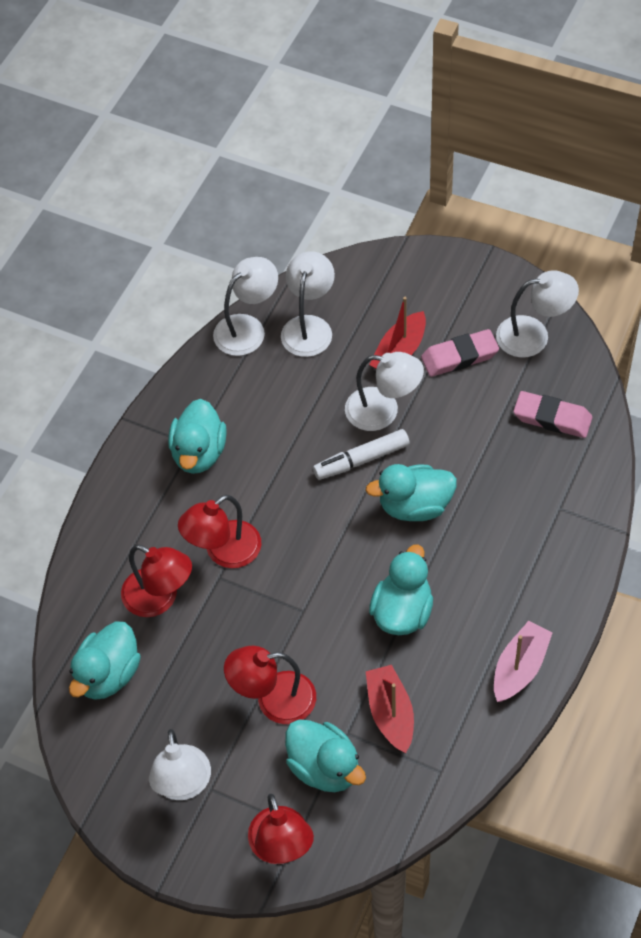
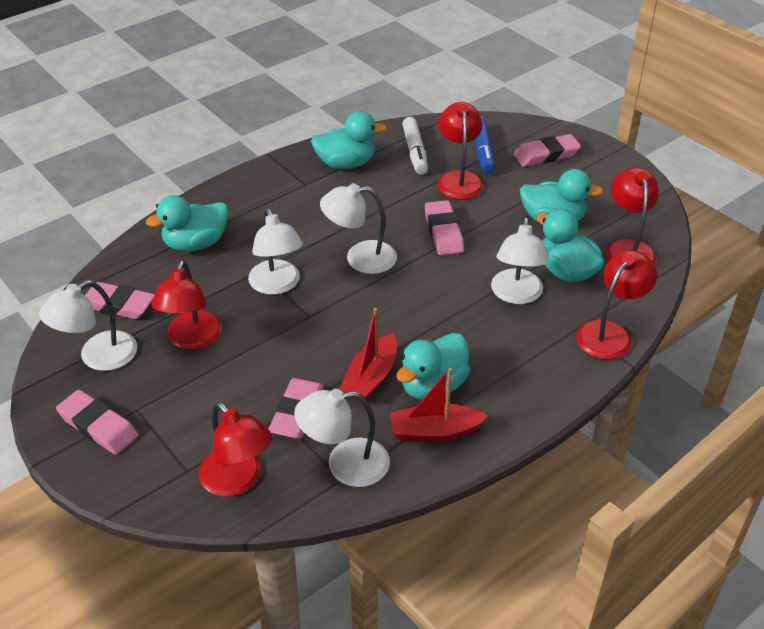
blue marker: 0 -> 1
pink boat: 1 -> 0
pink eraser: 2 -> 5
red lamp: 4 -> 5

